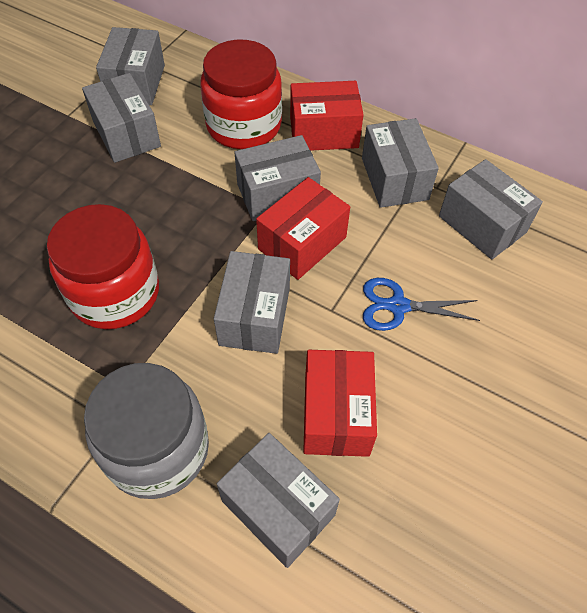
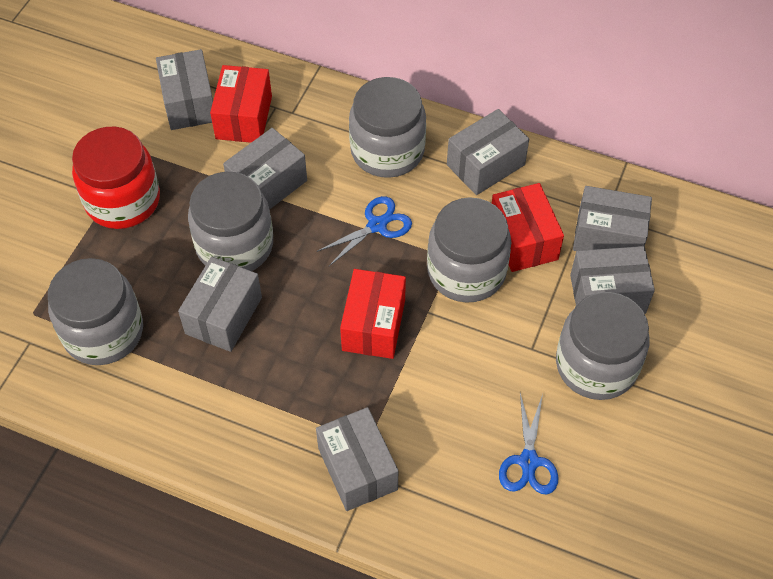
blue scissors: 1 -> 2
grey jar: 1 -> 5
red jar: 2 -> 1

